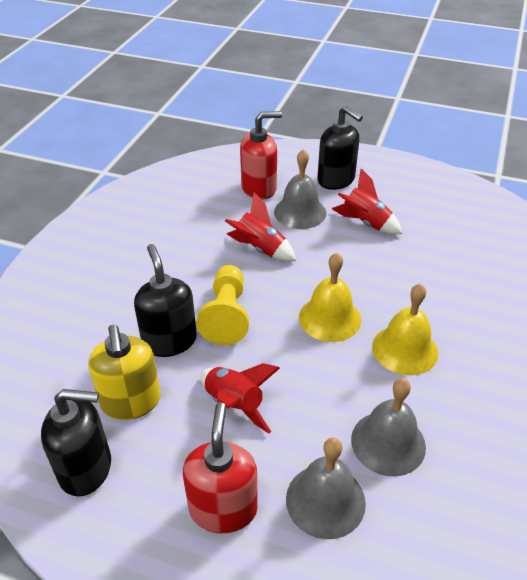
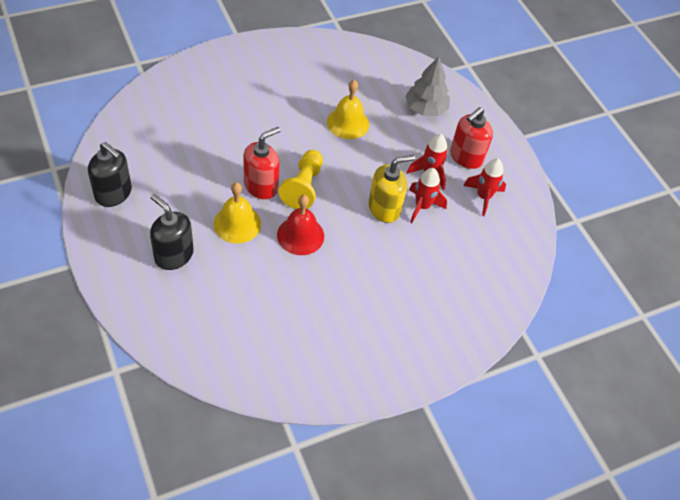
black soap dispenser: 3 -> 2
grey bell: 3 -> 0
grey tree: 0 -> 1
red bell: 0 -> 1

